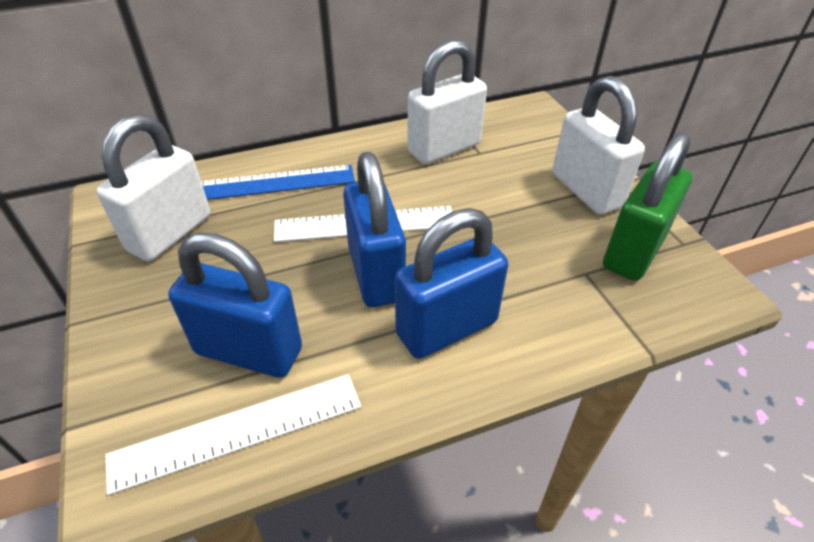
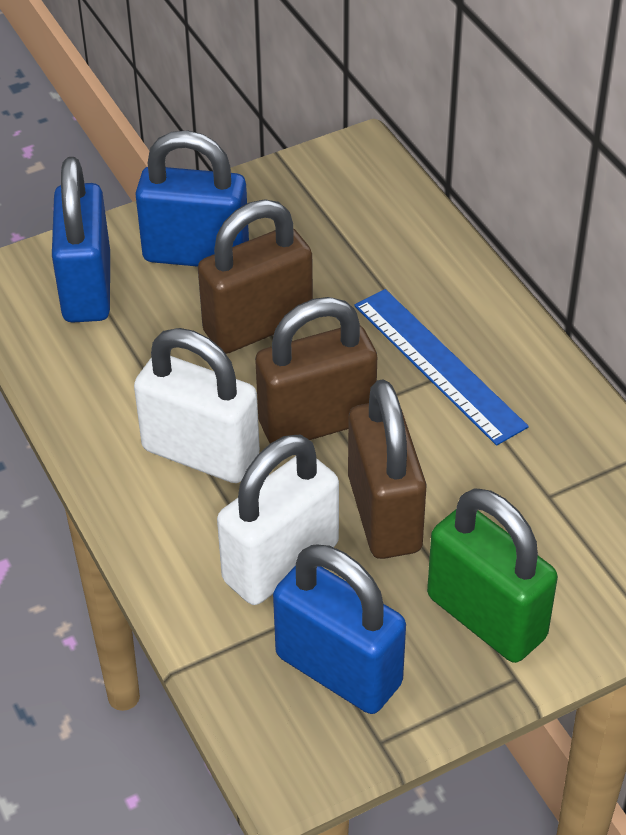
brown padlock: 0 -> 3
white padlock: 3 -> 2
white ruler: 2 -> 0

